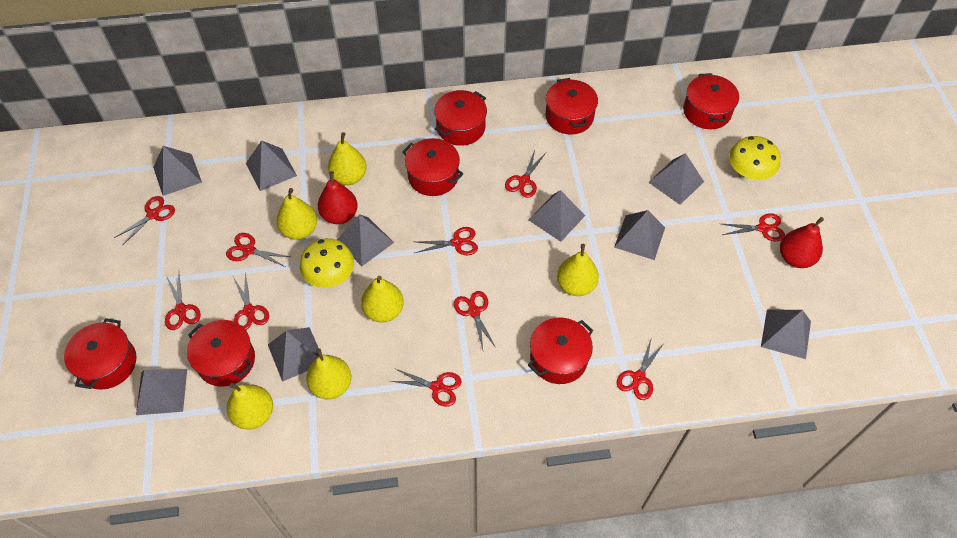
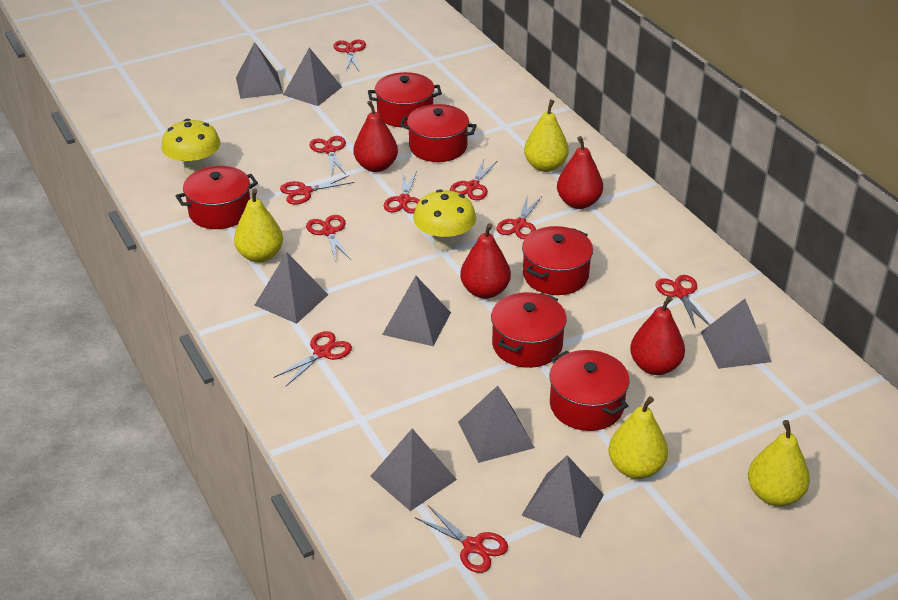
grey pyramid: 9 -> 8
red pear: 2 -> 4
red pot: 7 -> 6
yellow pear: 6 -> 4

